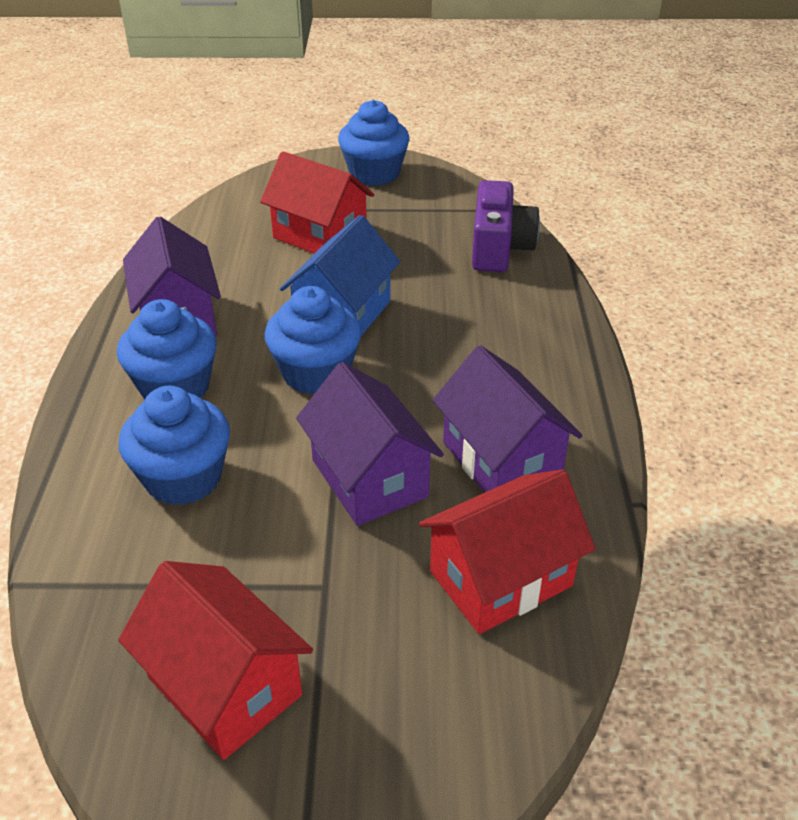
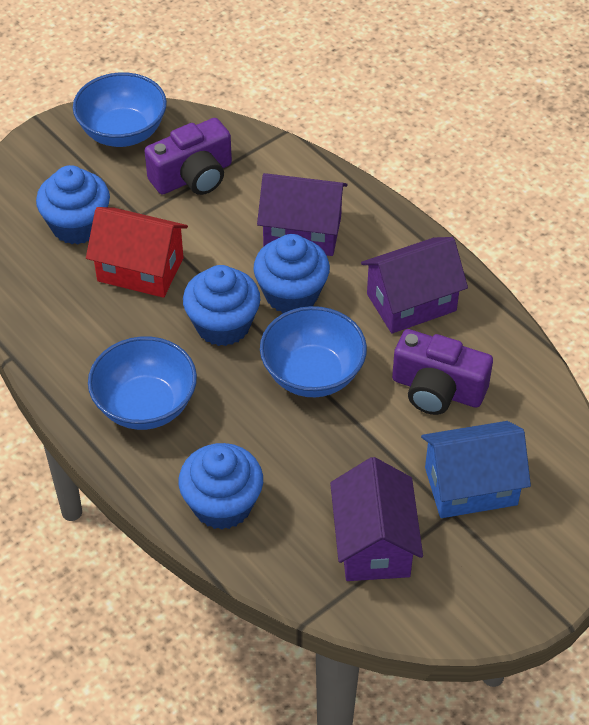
blue bowl: 0 -> 3
purple camera: 1 -> 2
red house: 3 -> 1

